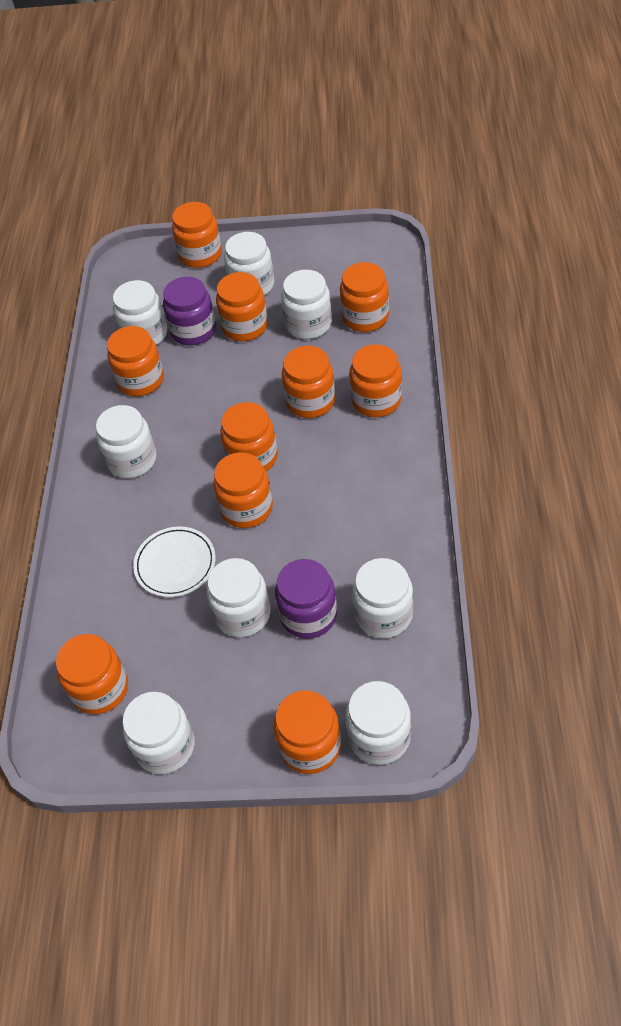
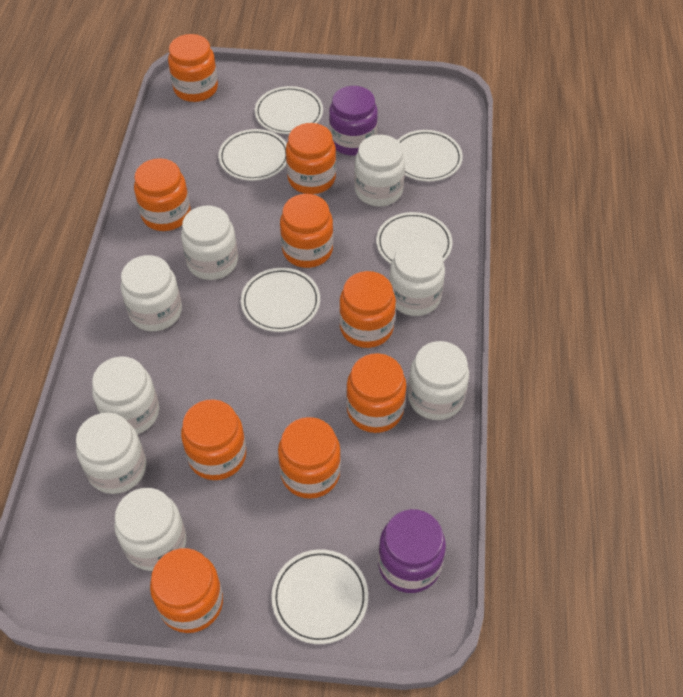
orange jar: 10 -> 9
white plate: 1 -> 6

